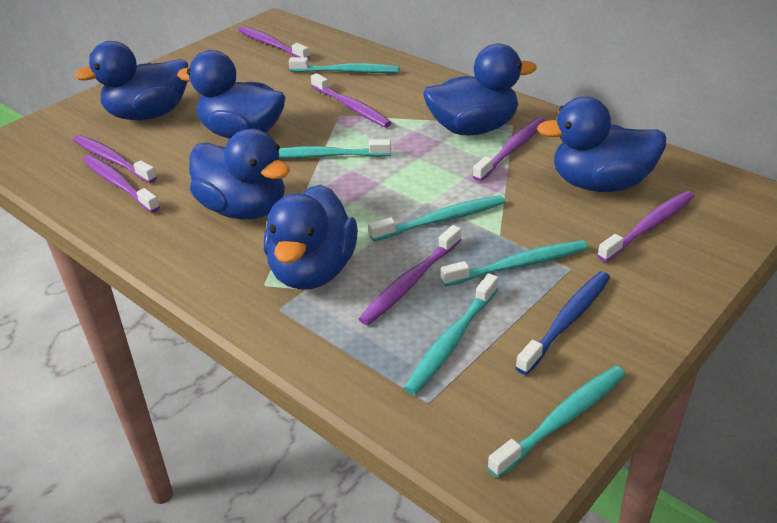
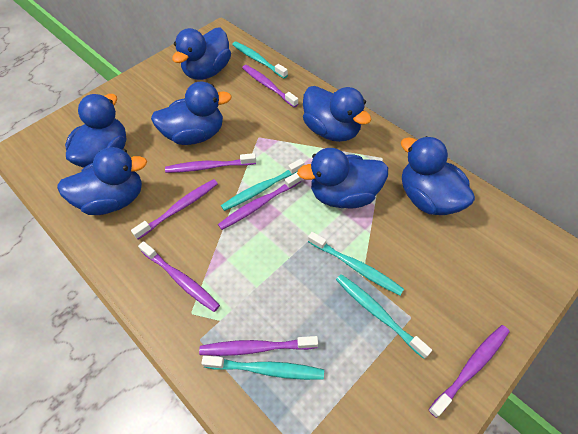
blue duck: 6 -> 7
blue toothbrush: 1 -> 0
turquoise toothbrush: 6 -> 5

